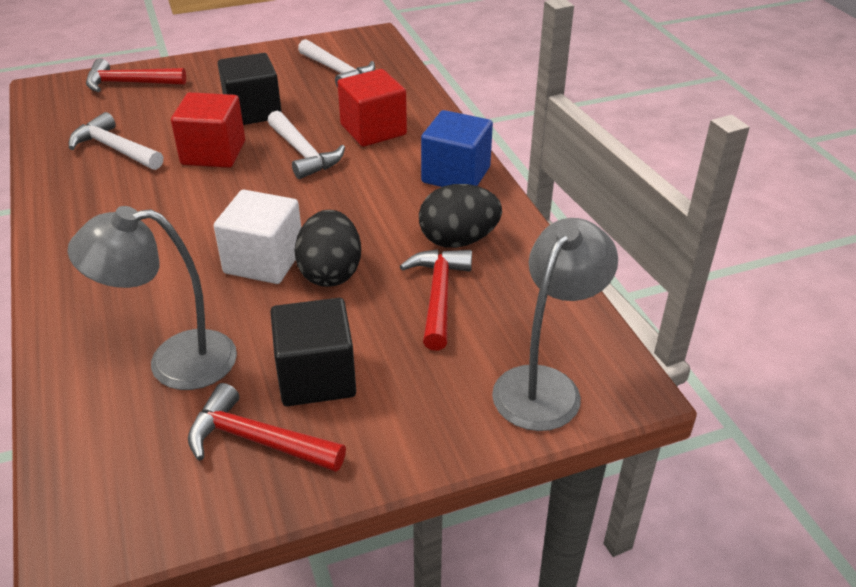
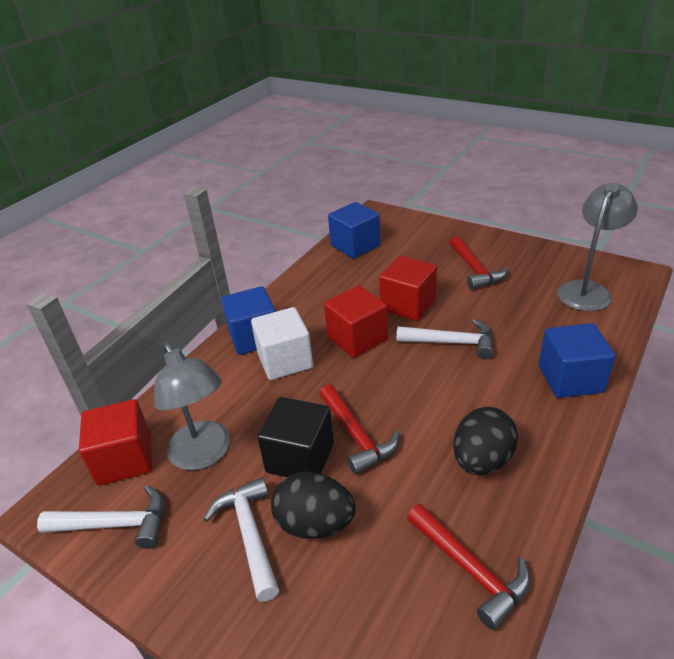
black cube: 2 -> 1
blue cube: 1 -> 3
red cube: 2 -> 3

